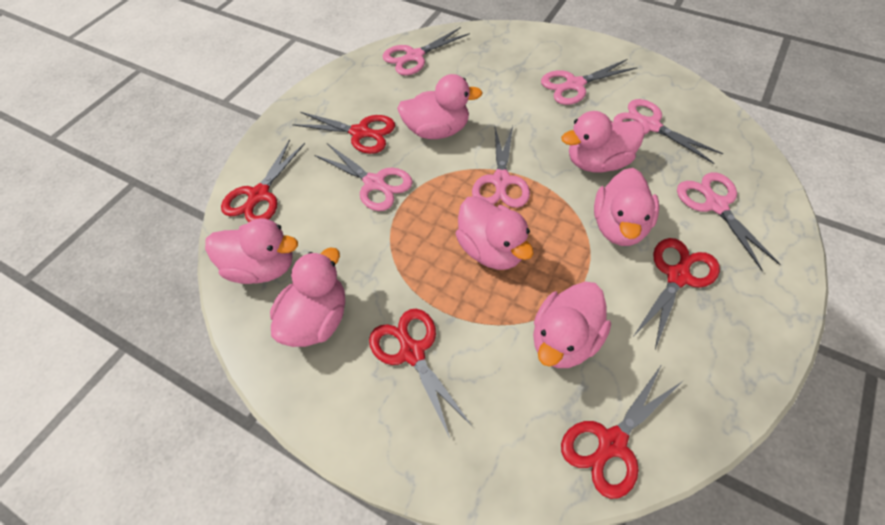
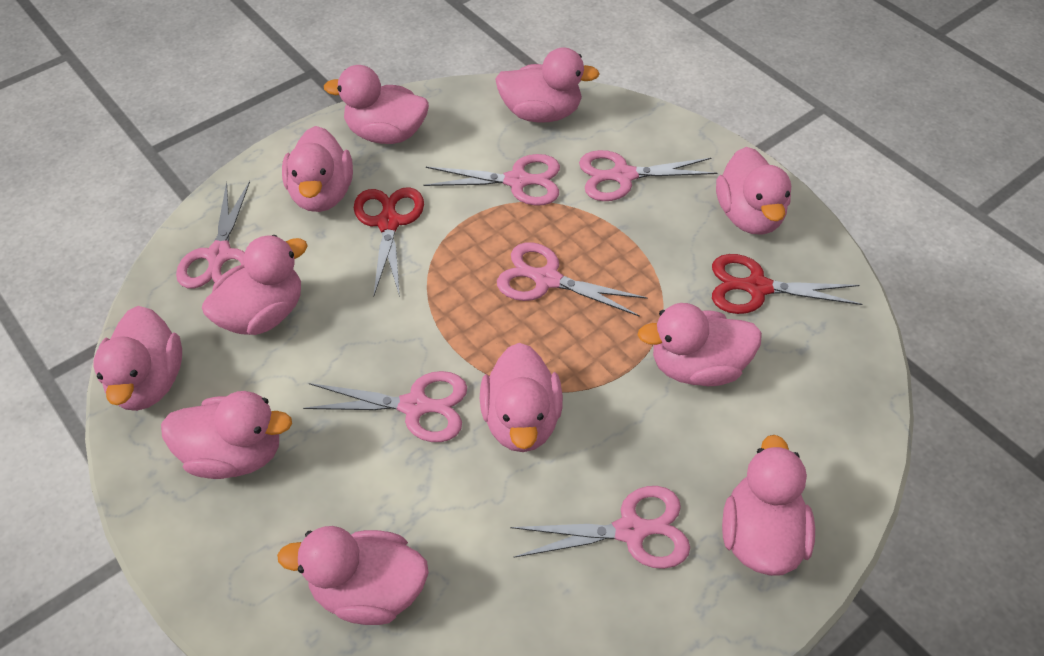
pink duck: 7 -> 11
red scissors: 5 -> 2

